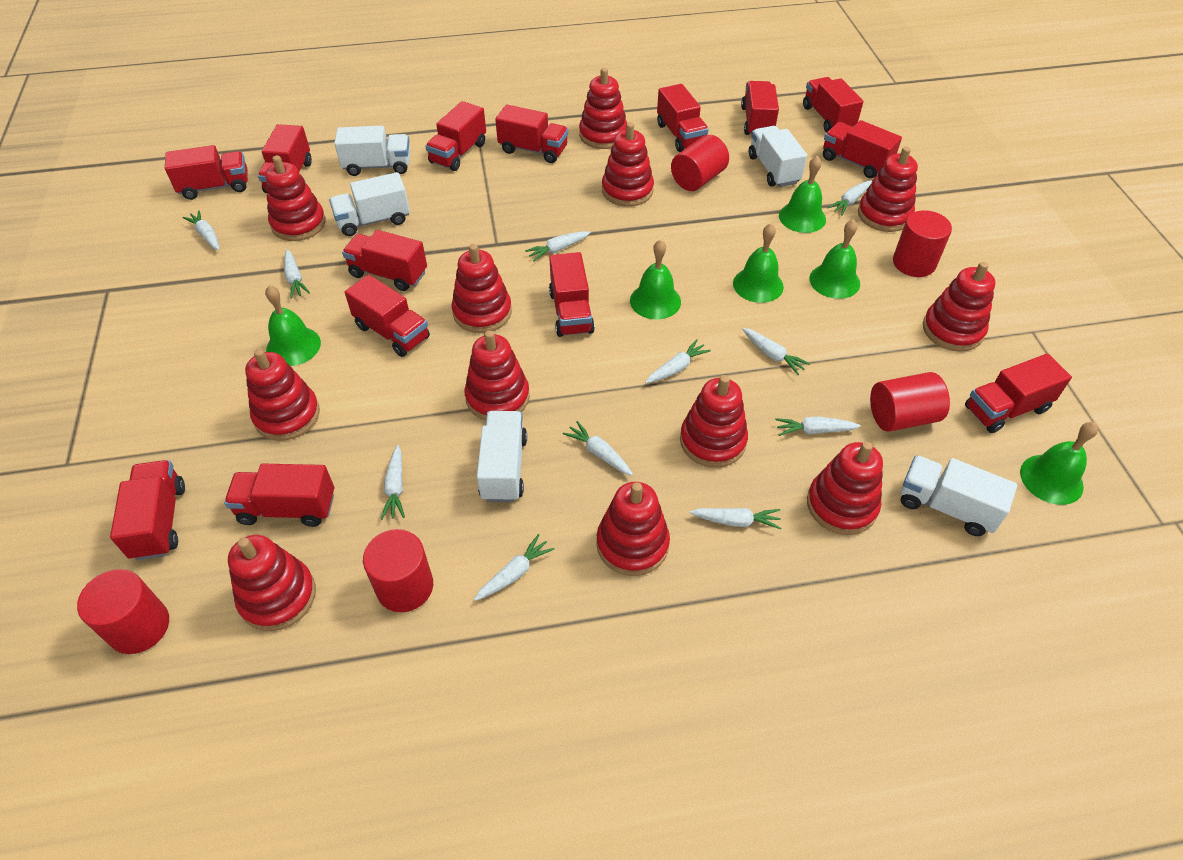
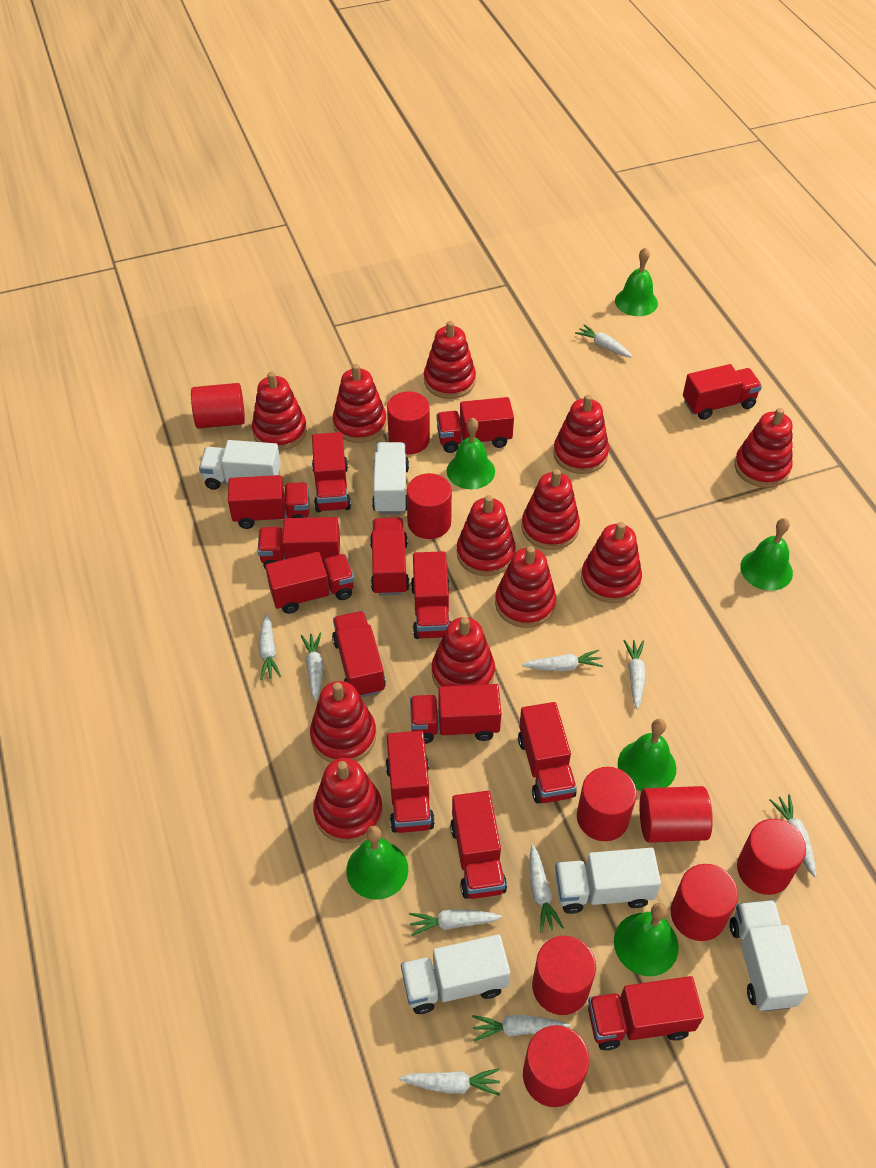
red cylinder: 5 -> 9
white carrot: 11 -> 10

